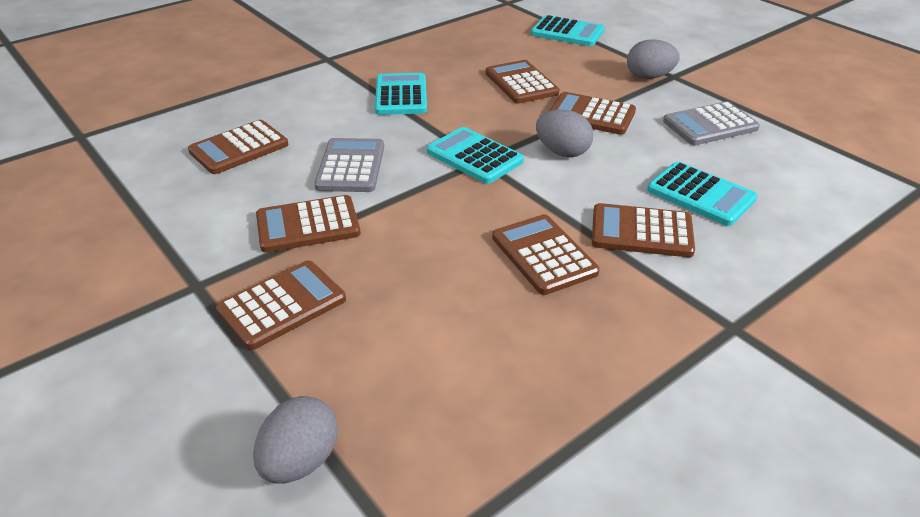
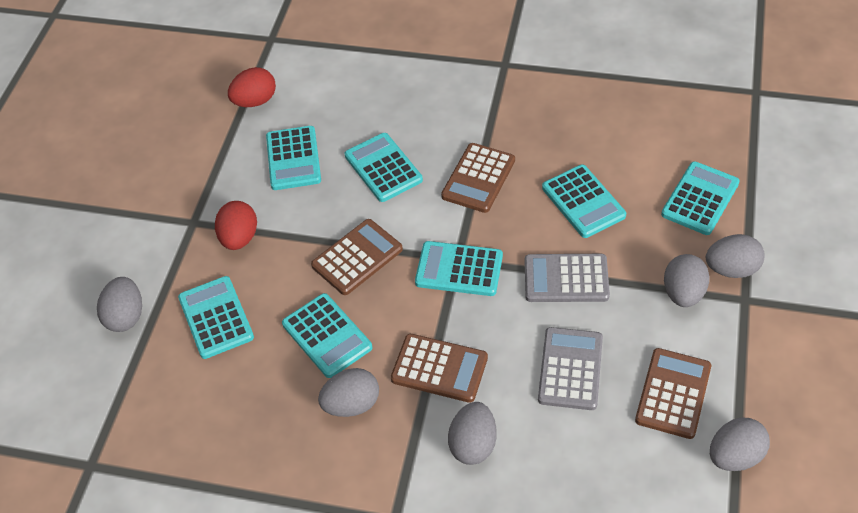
brown calculator: 7 -> 4
grey egg: 3 -> 6
red egg: 0 -> 2
turquoise calculator: 4 -> 7

